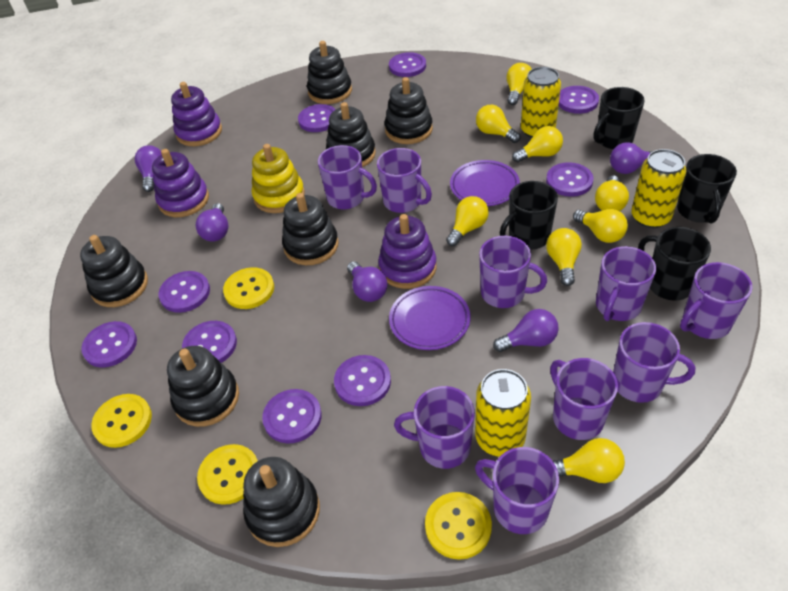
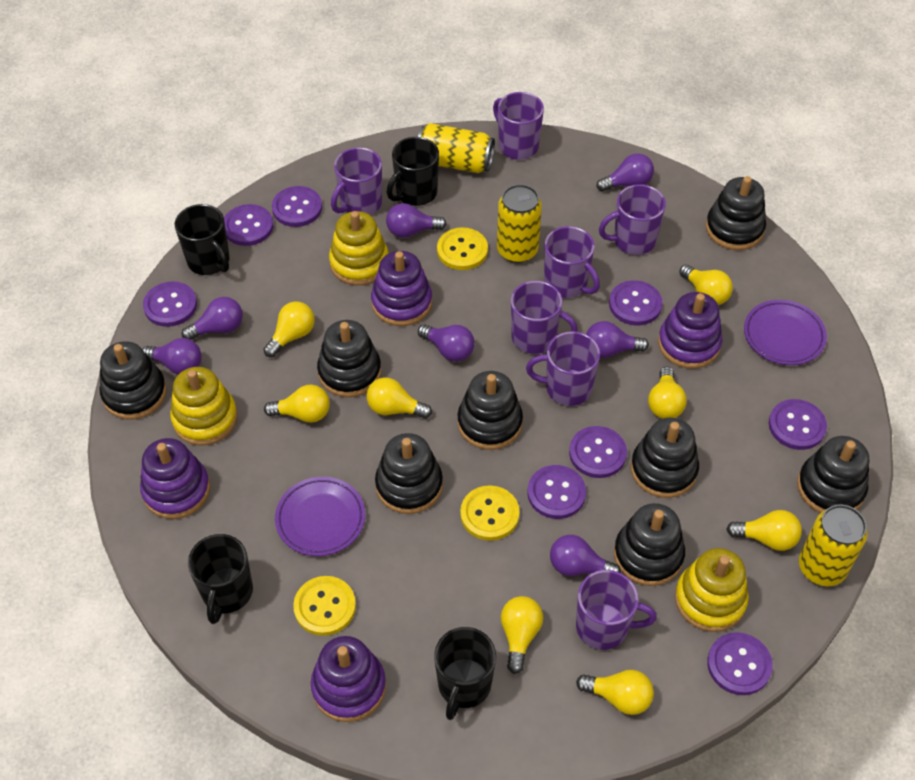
black stacking toy: 7 -> 8
purple button: 9 -> 8
purple light bulb: 5 -> 7
purple mug: 9 -> 7
purple stacking toy: 3 -> 4
yellow button: 4 -> 3
yellow stacking toy: 1 -> 3

